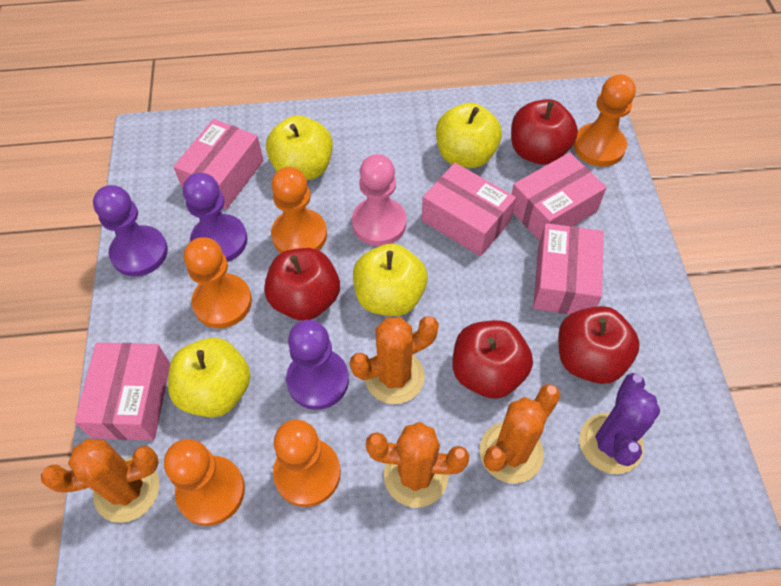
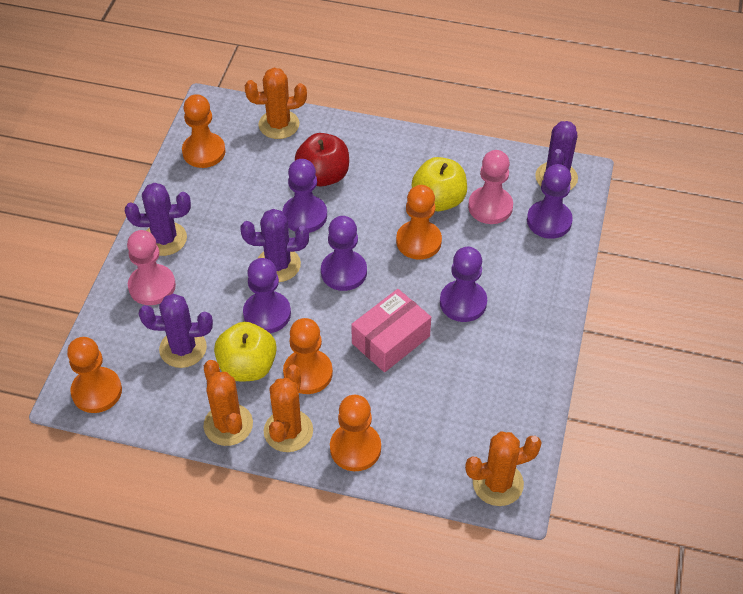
pink box: 5 -> 1
pink pawn: 1 -> 2
purple cactus: 1 -> 4
purple pawn: 3 -> 5
red apple: 4 -> 1
yellow apple: 4 -> 2

